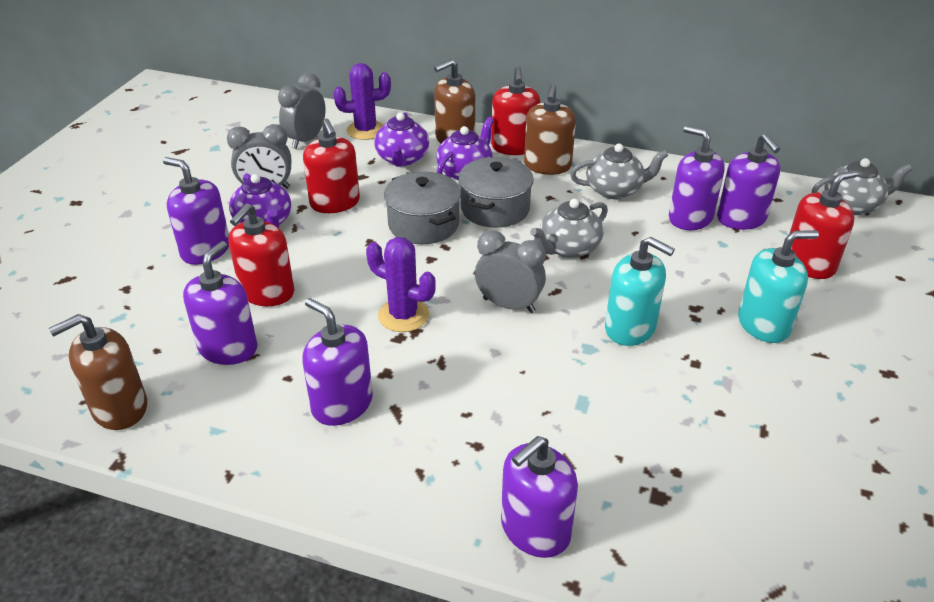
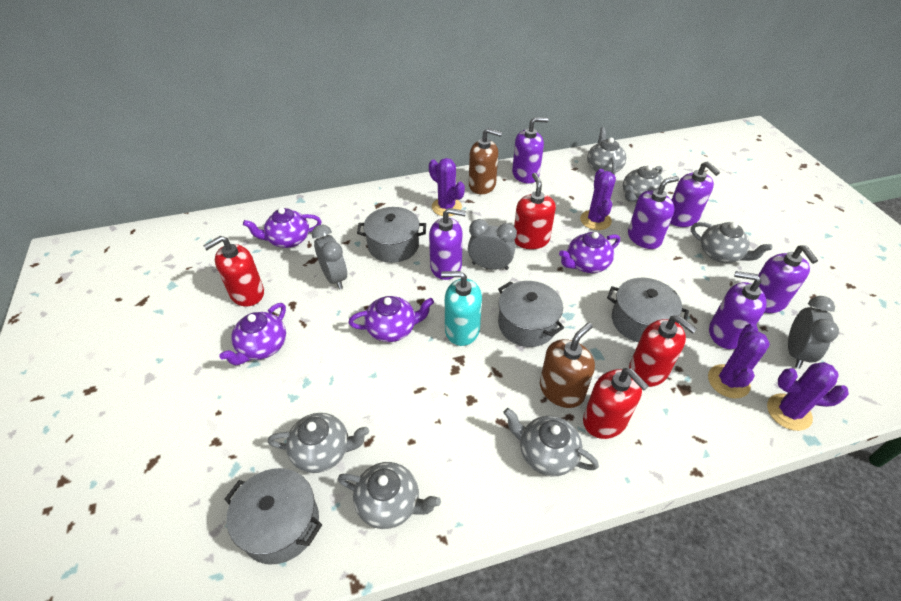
brown soap dispenser: 3 -> 2
grey pot: 2 -> 4
grey teapot: 3 -> 6
purple cactus: 2 -> 4
purple teapot: 3 -> 4
turquoise soap dispenser: 2 -> 1

